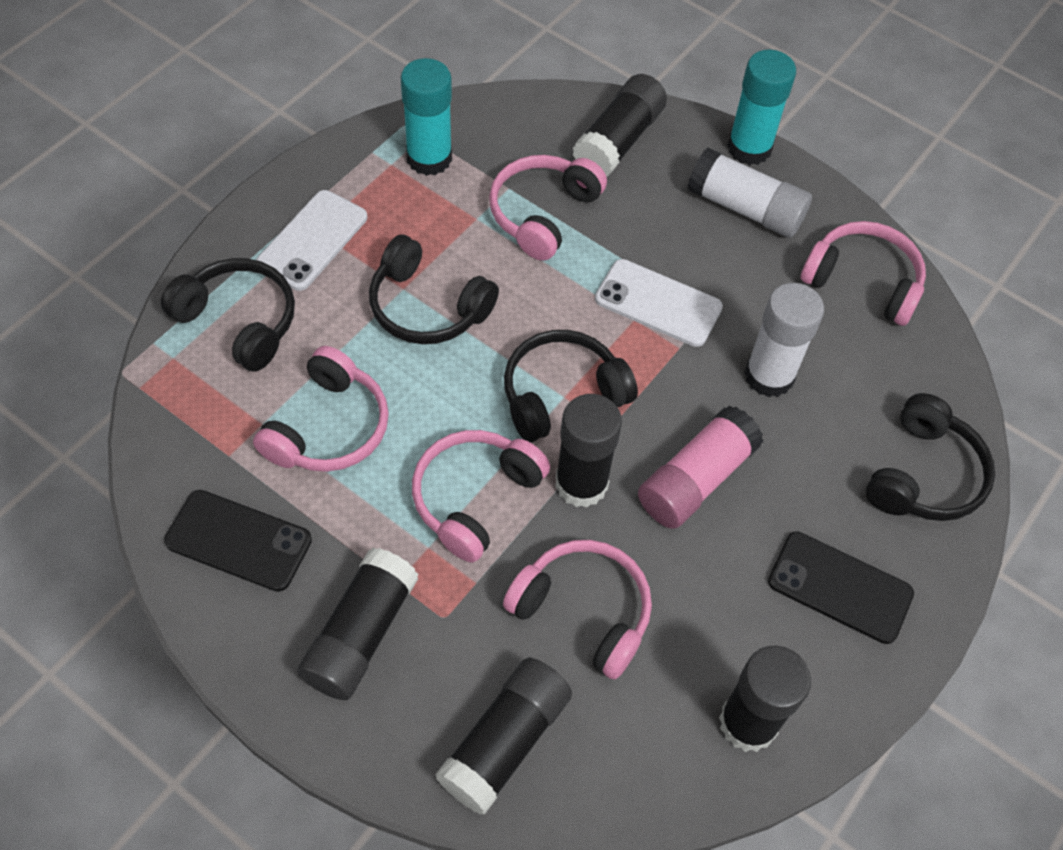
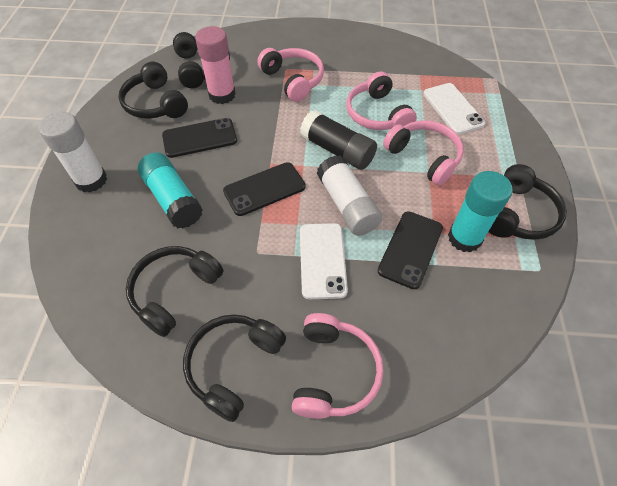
black glue stick: 5 -> 1
black headphones: 4 -> 5
black phone: 2 -> 3
pink headphones: 5 -> 4

